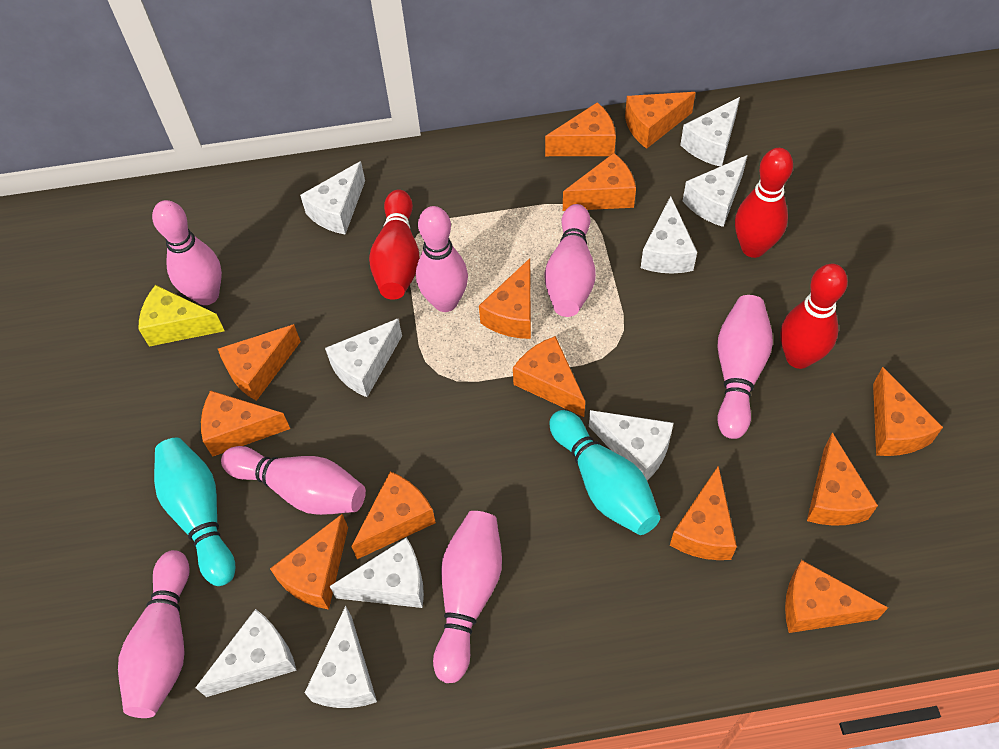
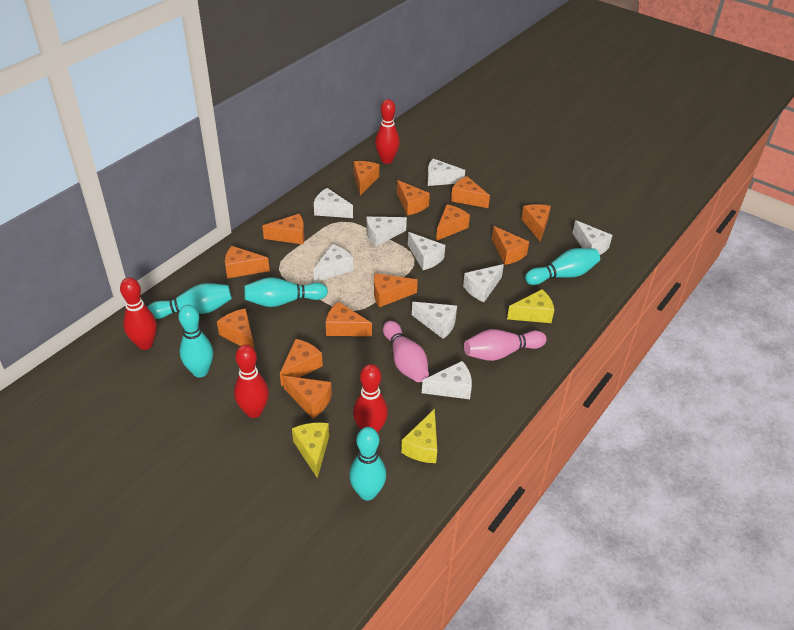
pink bowling pin: 7 -> 2
red bowling pin: 3 -> 4
turquoise bowling pin: 2 -> 5
yellow cheese: 1 -> 3

